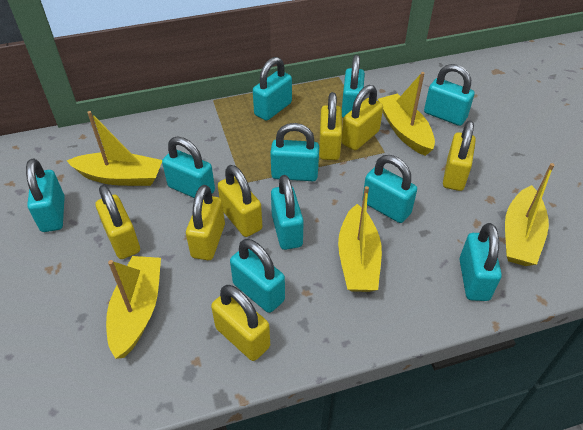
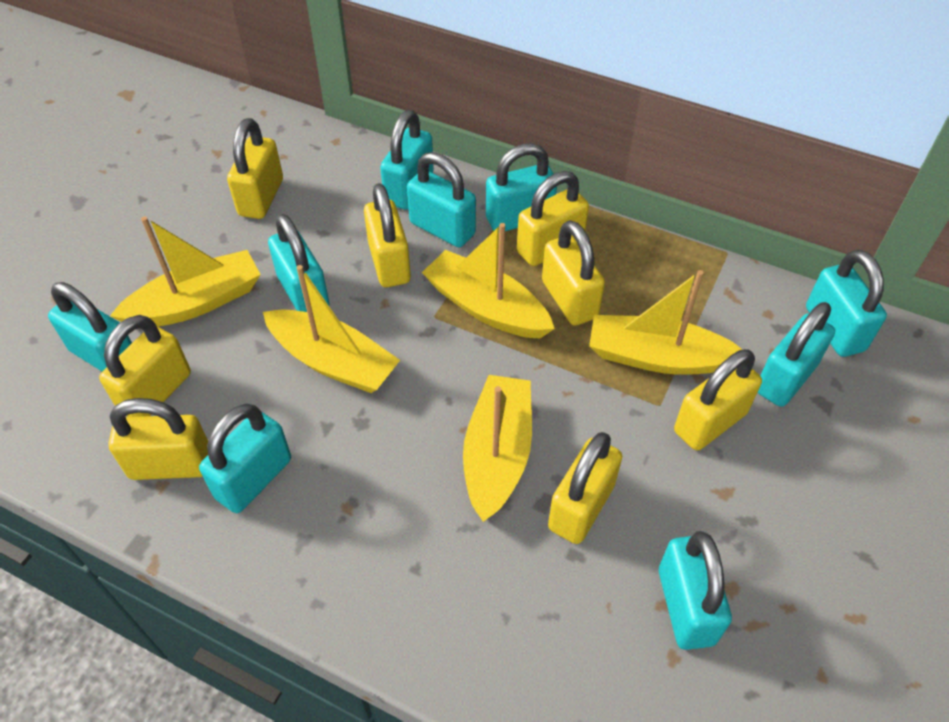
turquoise padlock: 10 -> 9
yellow padlock: 7 -> 8

